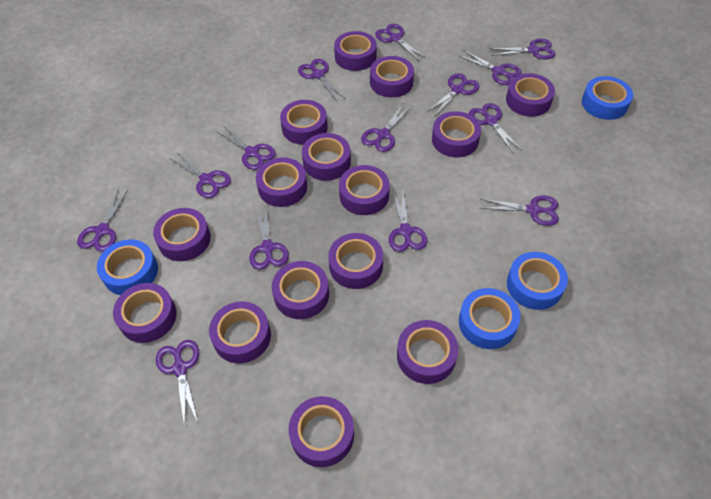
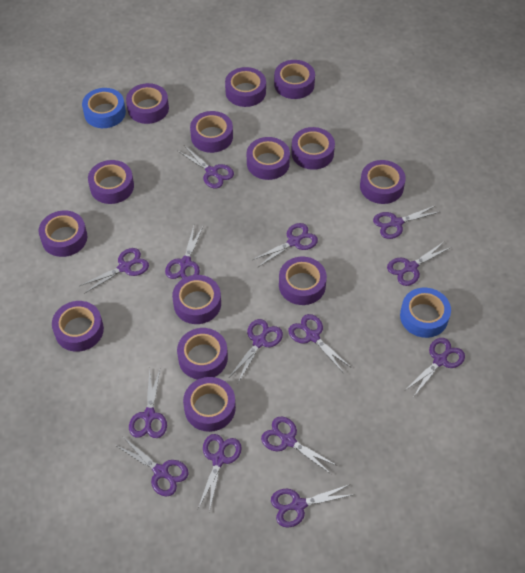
blue tape: 4 -> 2
purple tape: 15 -> 14

